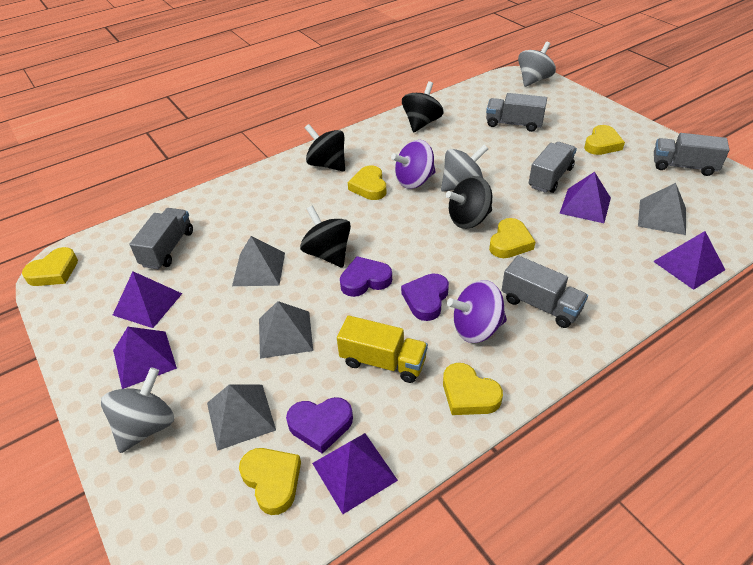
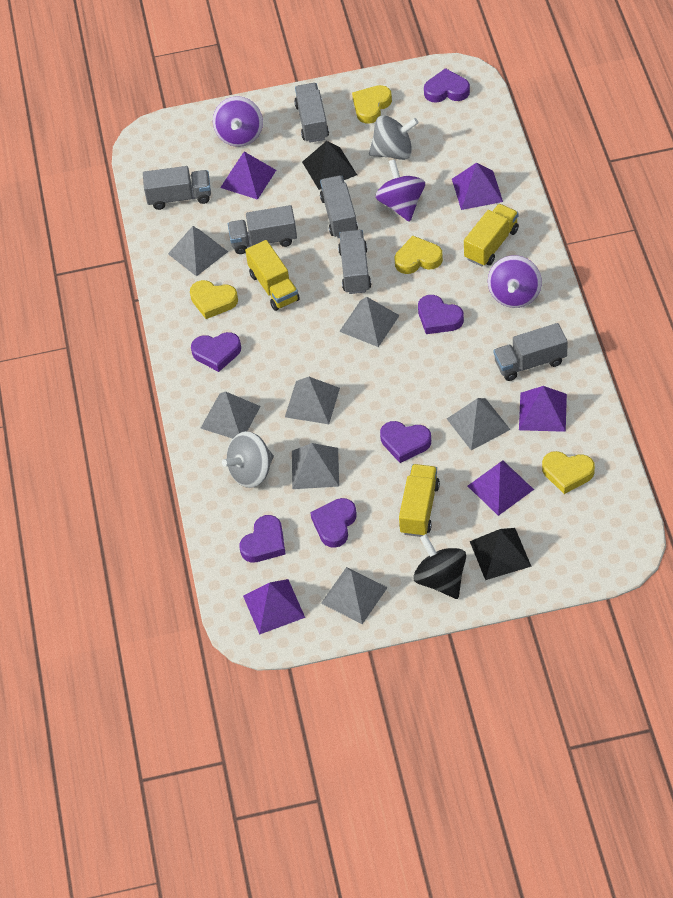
black pyramid: 0 -> 2
black spinning top: 4 -> 1
grey pyramid: 4 -> 7
grey spinning top: 3 -> 2
grey truck: 5 -> 6
purple heart: 3 -> 6
purple spinning top: 2 -> 3
yellow heart: 6 -> 4
yellow truck: 1 -> 3

